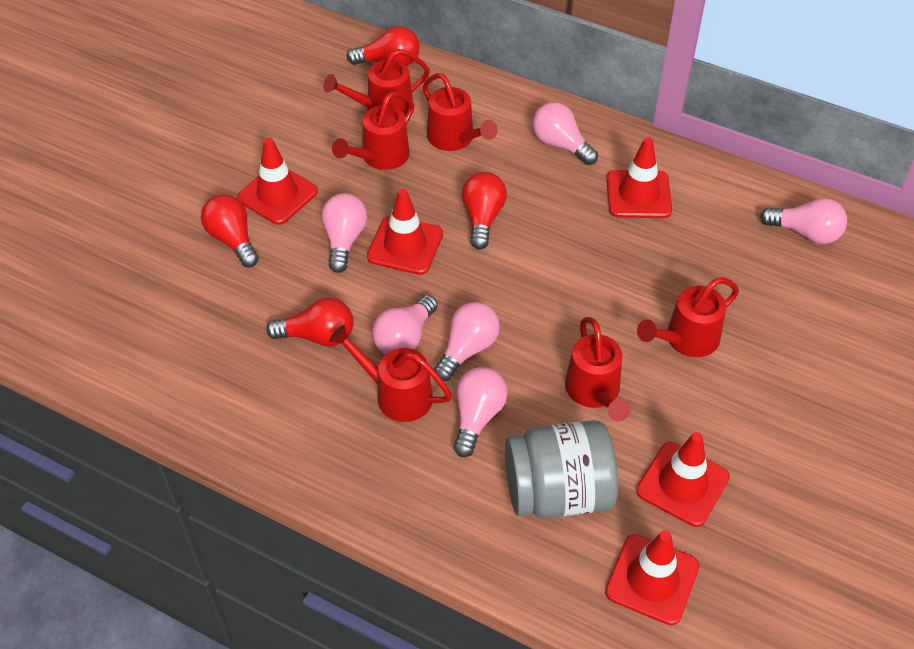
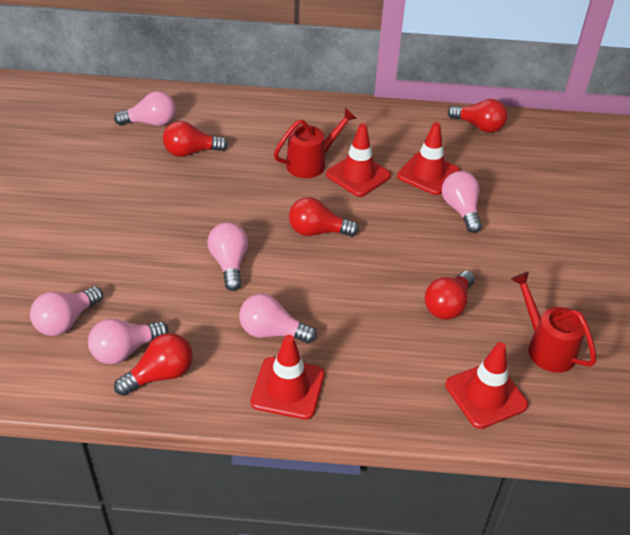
grey jar: 1 -> 0
red light bulb: 4 -> 5
red traffic cone: 5 -> 4
red watering can: 6 -> 2

